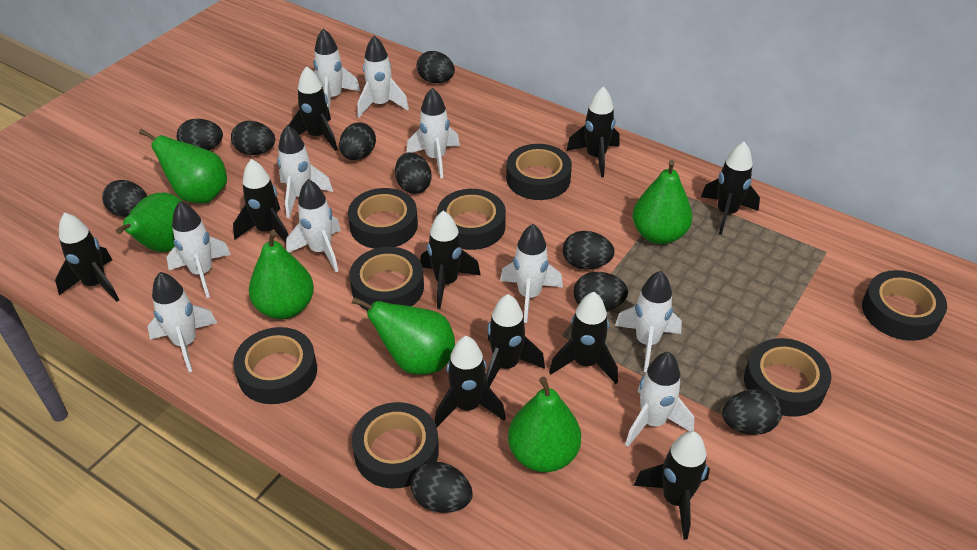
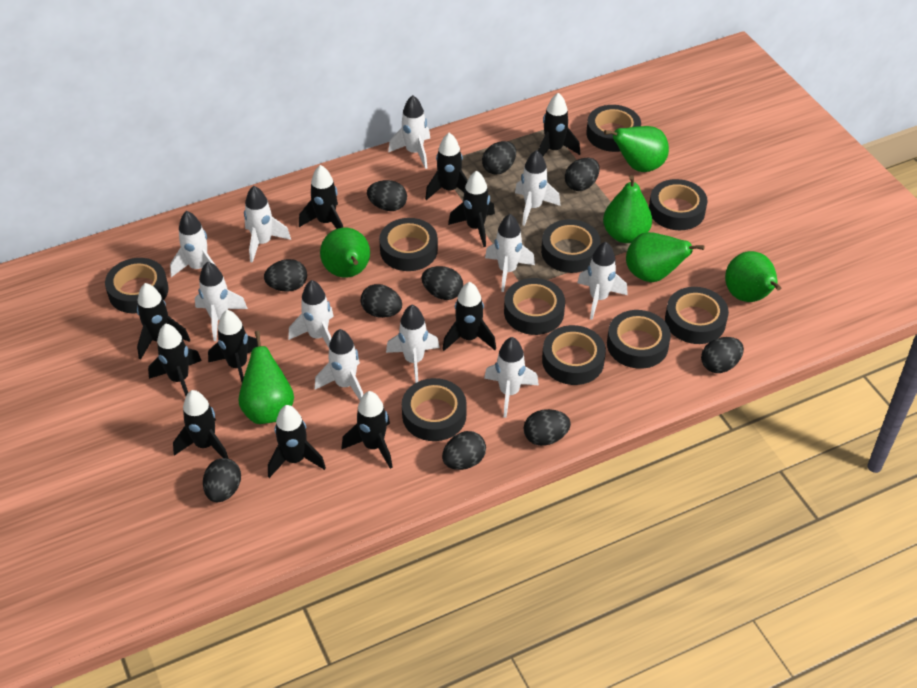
black rocket: 10 -> 11
black tape: 8 -> 10
white rocket: 10 -> 11

